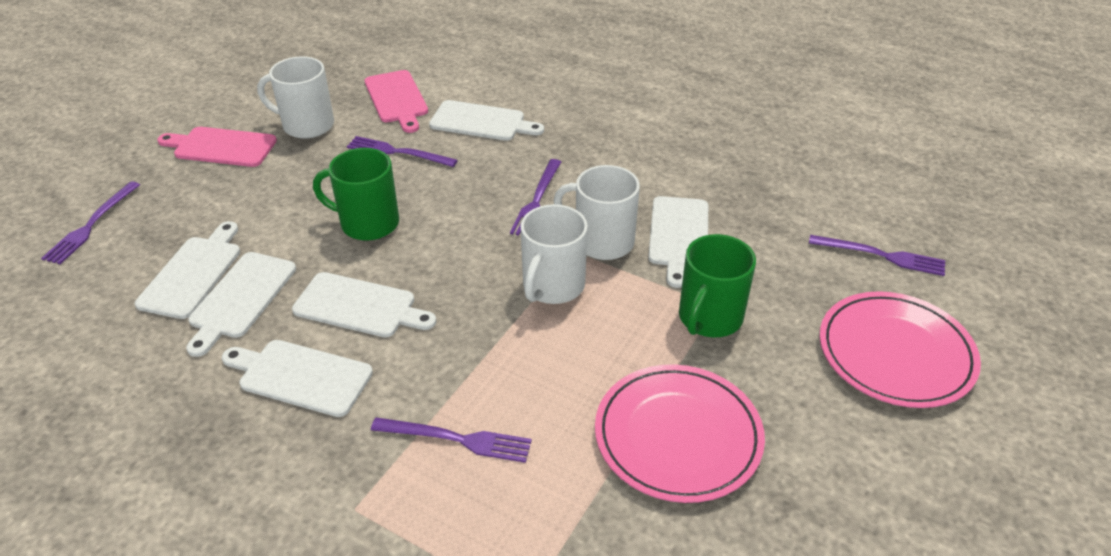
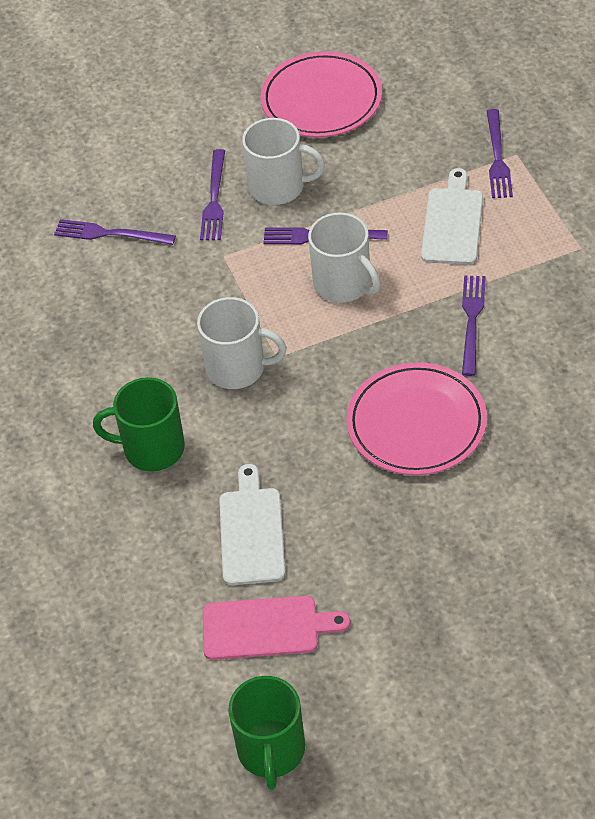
pink cutting board: 2 -> 1
white cutting board: 6 -> 2

